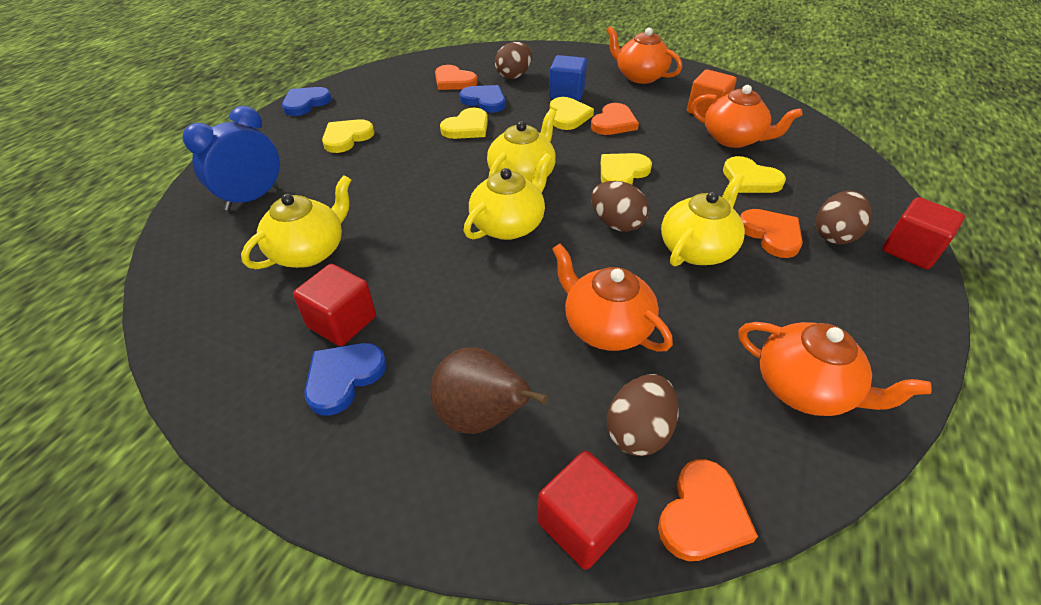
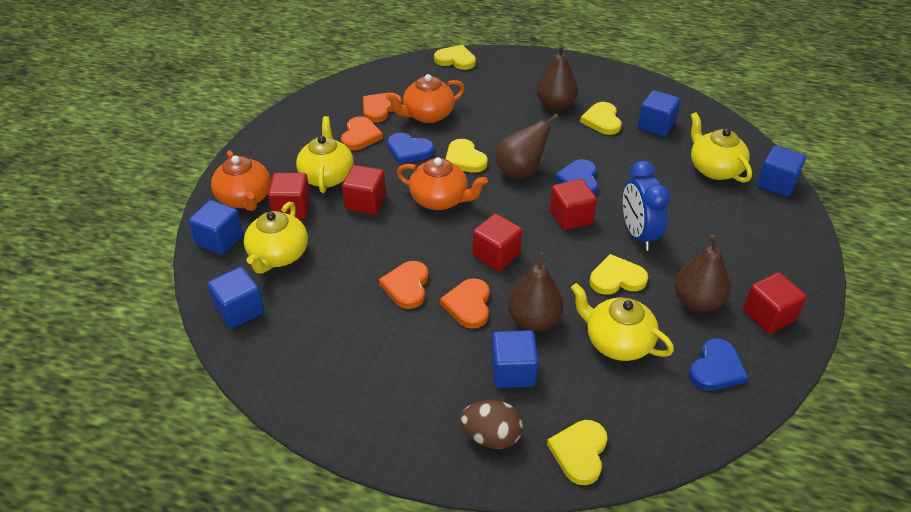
blue cube: 1 -> 5
brown egg: 4 -> 1
brown pear: 1 -> 4
orange cube: 1 -> 0
orange teapot: 4 -> 3
red cube: 3 -> 5

